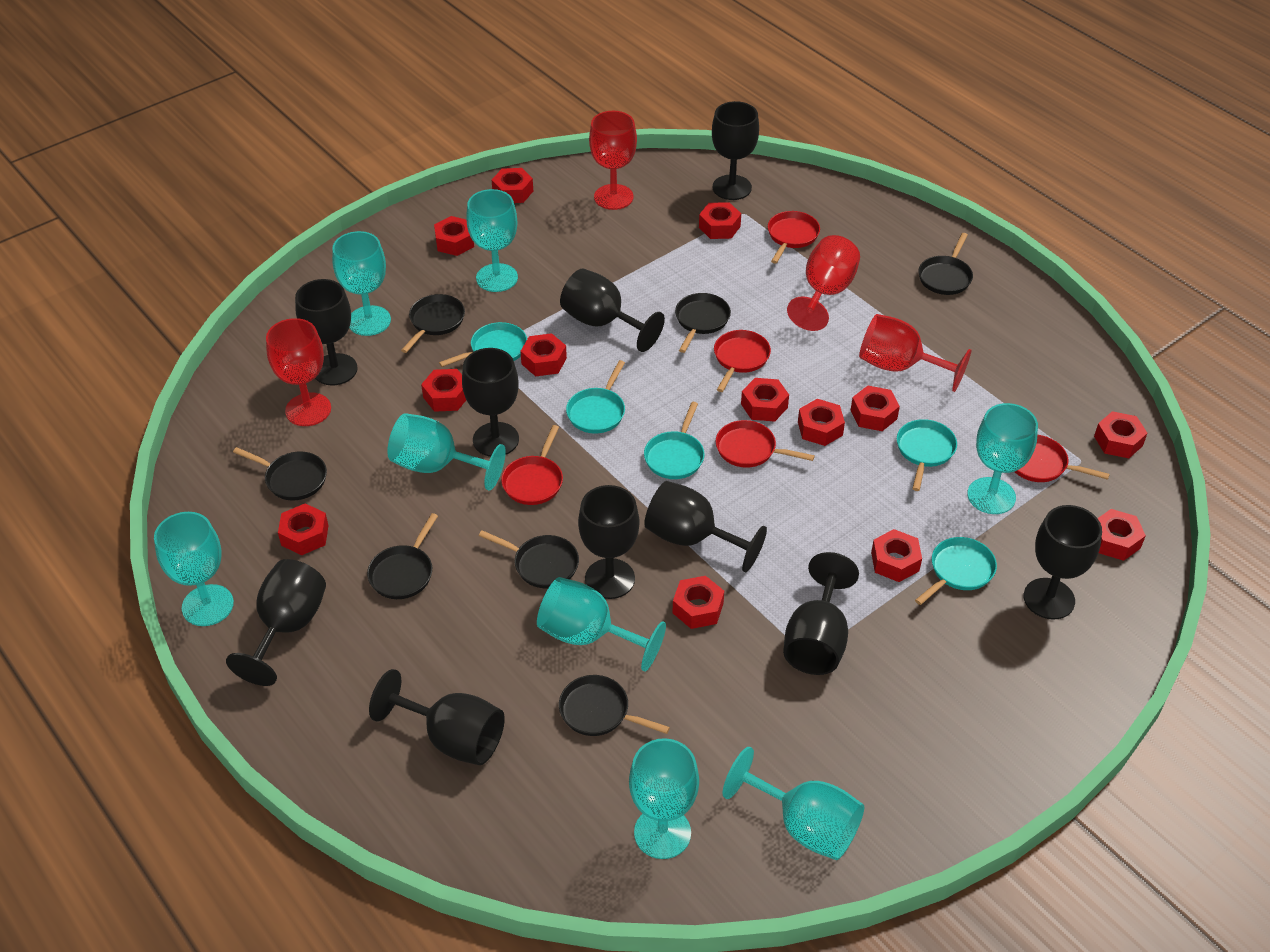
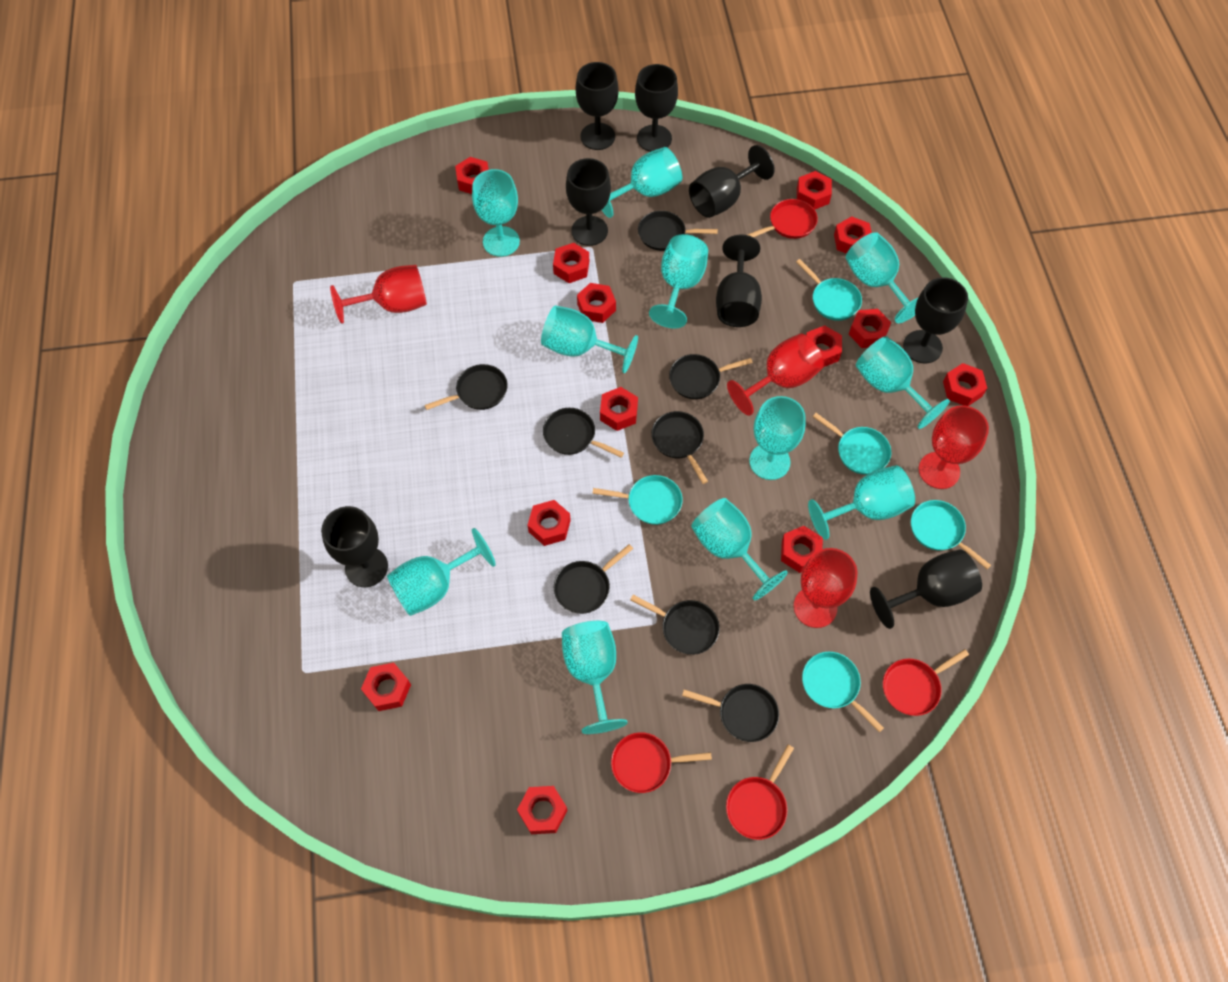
black goblet: 10 -> 8
black pan: 7 -> 8
red pan: 5 -> 4
turquoise goblet: 8 -> 11

